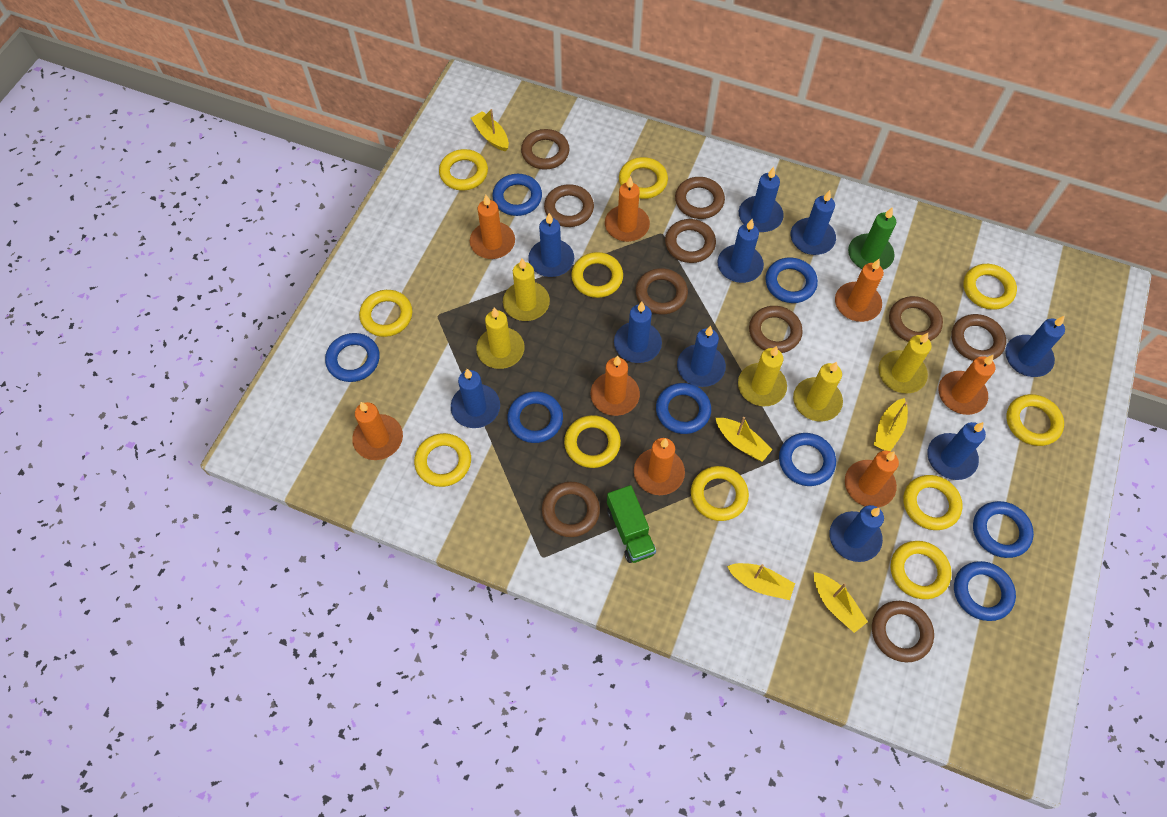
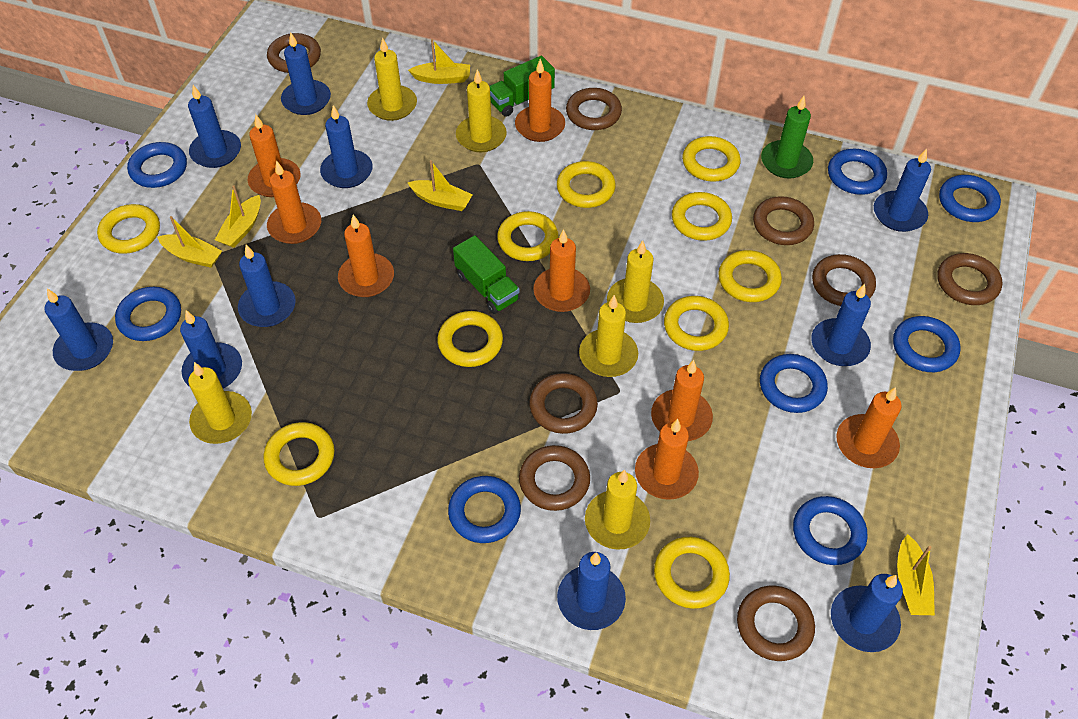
brown ring: 10 -> 8
green truck: 1 -> 2
yellow candle: 5 -> 6
yellow ring: 11 -> 10

